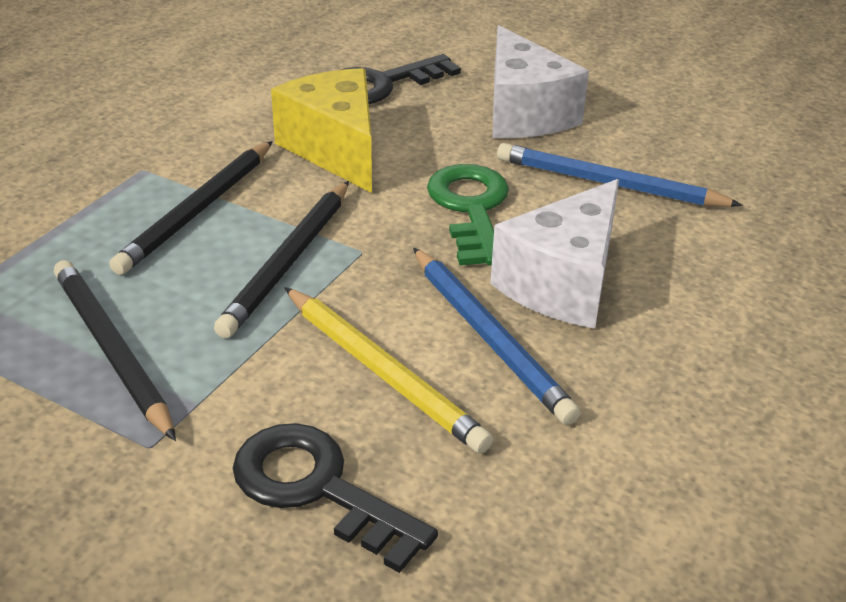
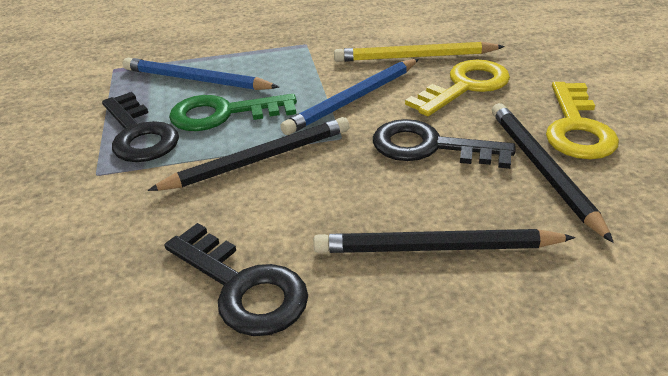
black key: 2 -> 3
white cheese: 2 -> 0
yellow cheese: 1 -> 0
yellow key: 0 -> 2

